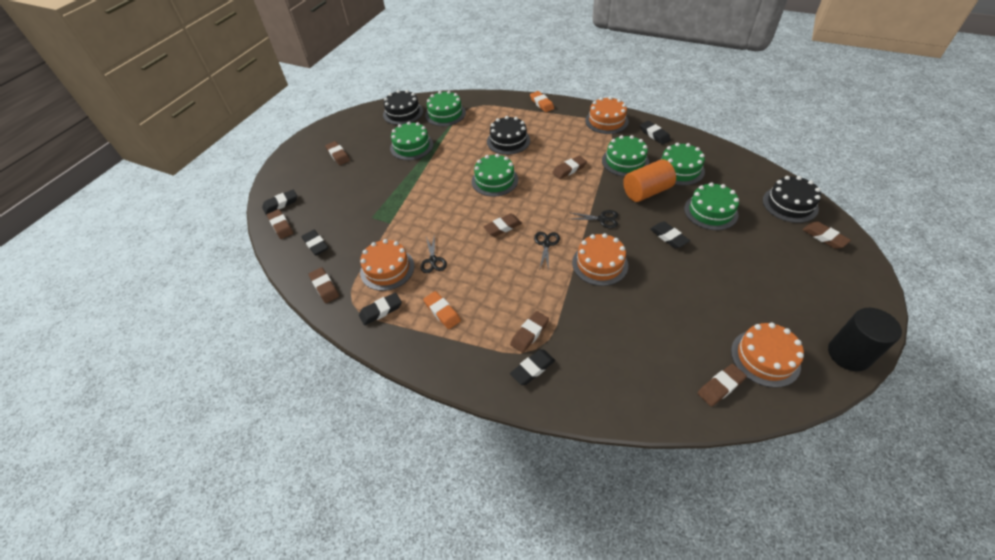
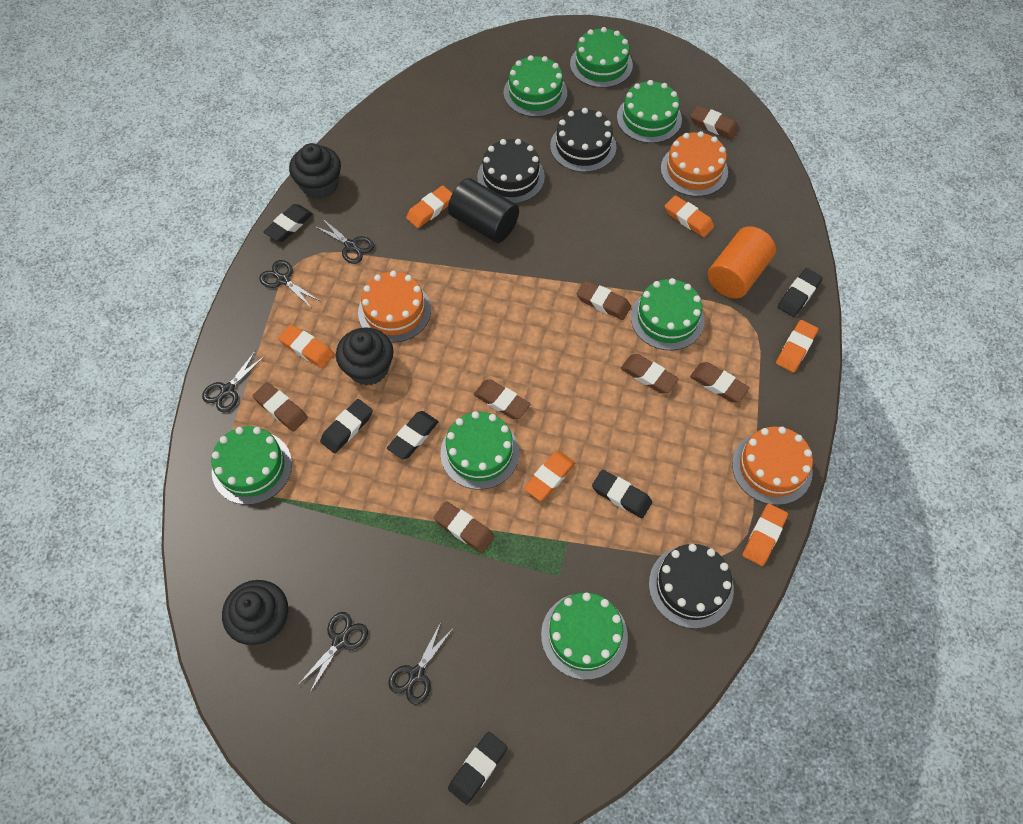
black cupcake: 0 -> 3
black scissors: 3 -> 5
brown eraser: 8 -> 7
green cake: 6 -> 7
orange cake: 4 -> 3
orange eraser: 2 -> 6

